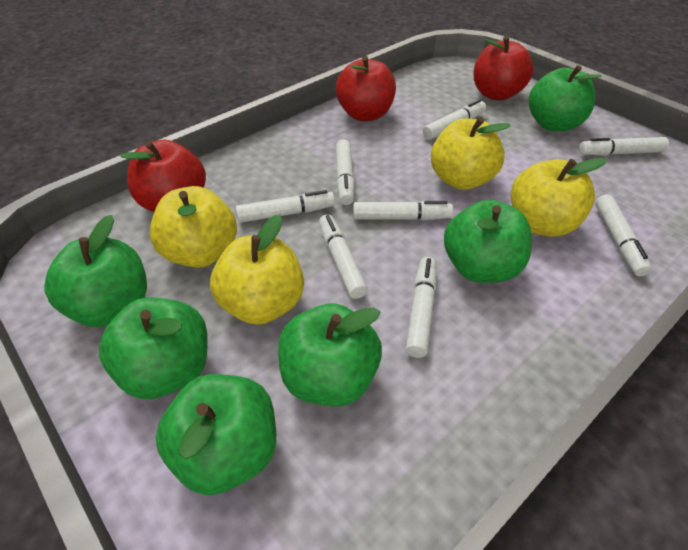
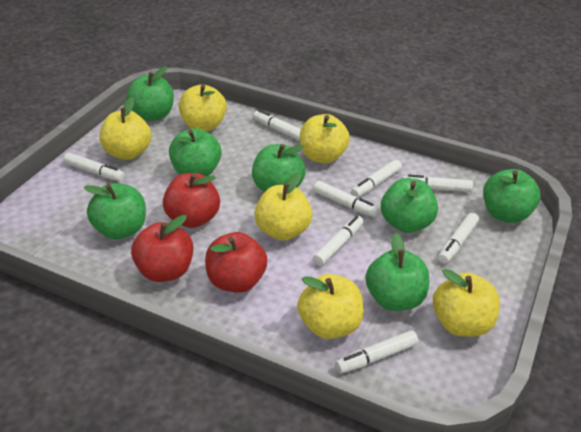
green apple: 6 -> 7
yellow apple: 4 -> 6

